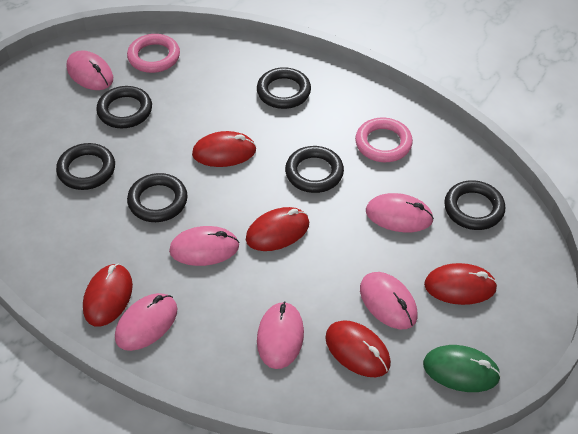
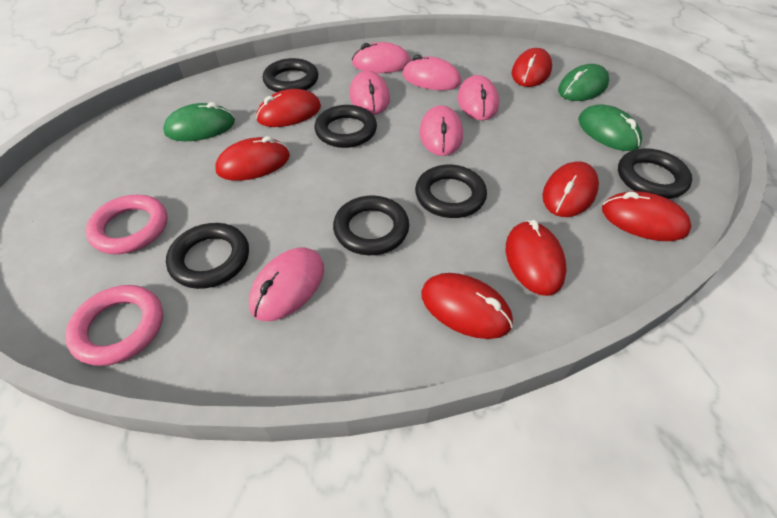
green mouse: 1 -> 3
red mouse: 5 -> 7

